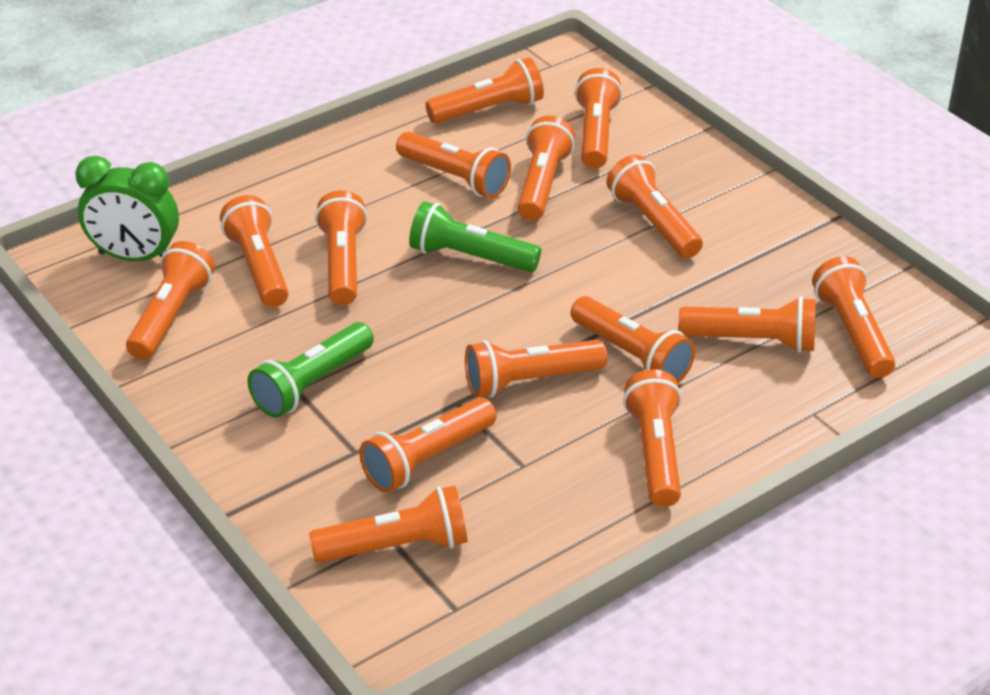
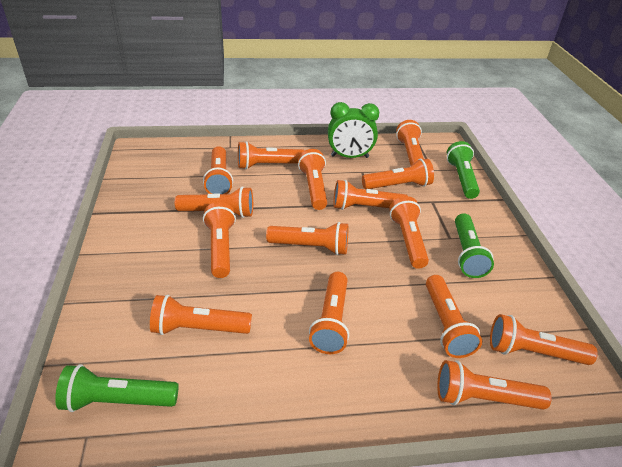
green flashlight: 2 -> 3

